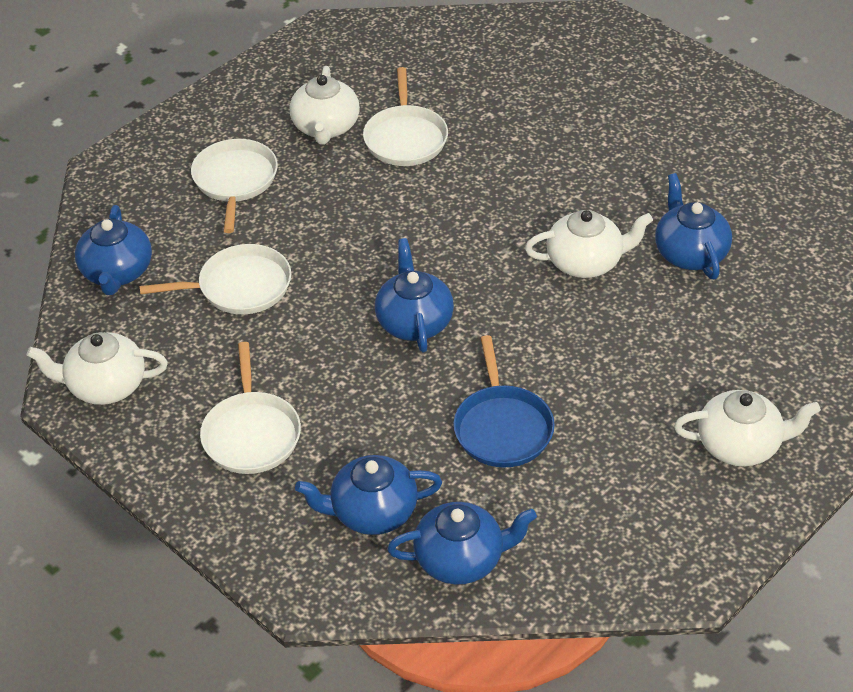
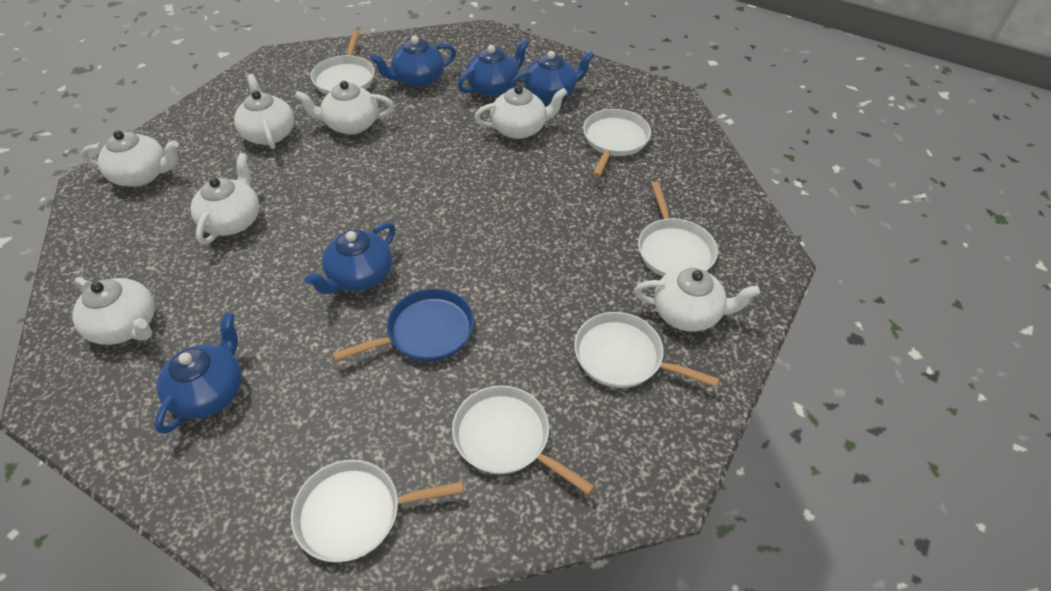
white pan: 4 -> 6
white teapot: 4 -> 7

